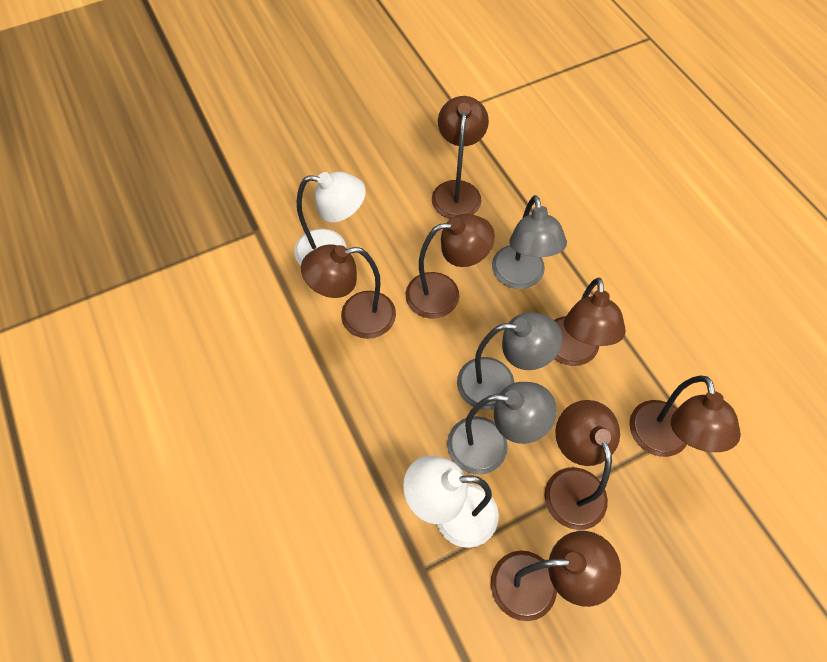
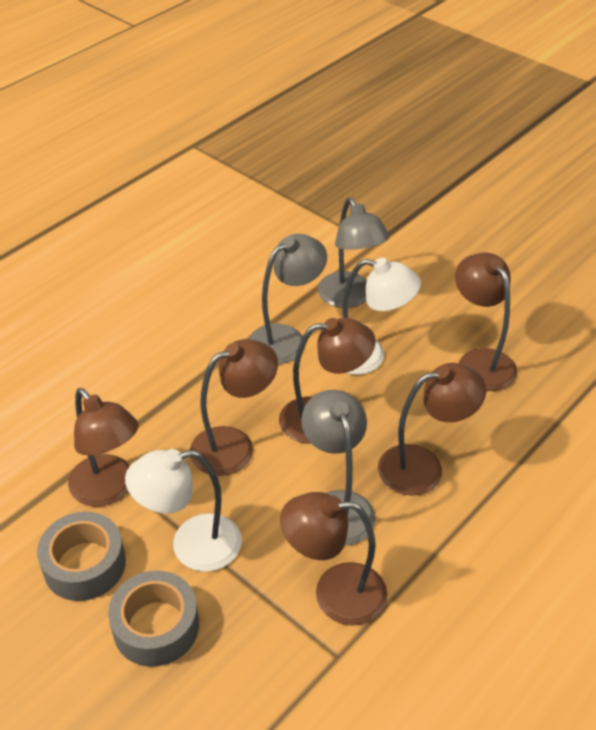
brown lamp: 7 -> 6
grey tape: 0 -> 2

